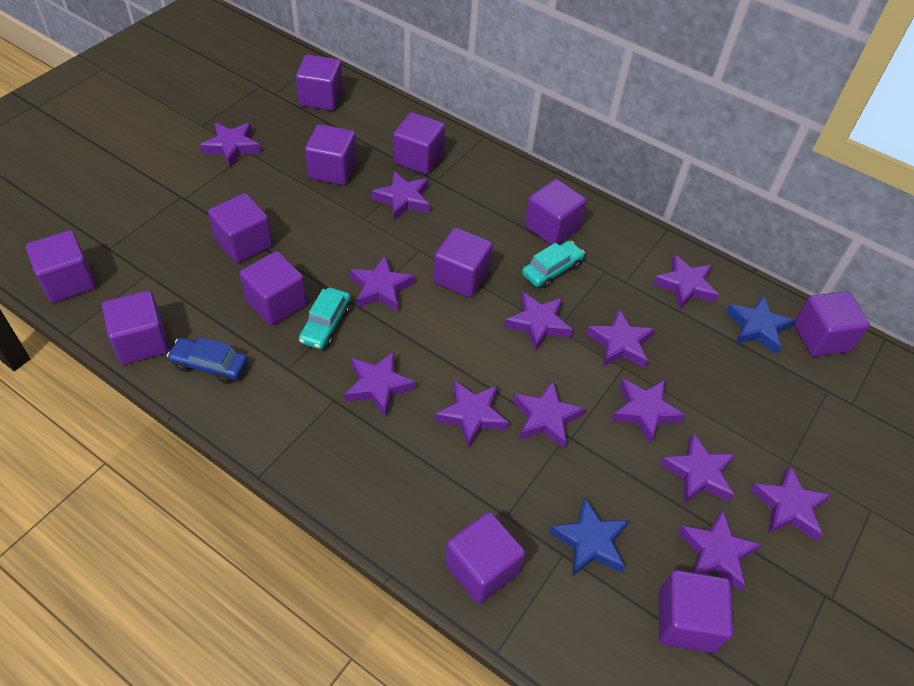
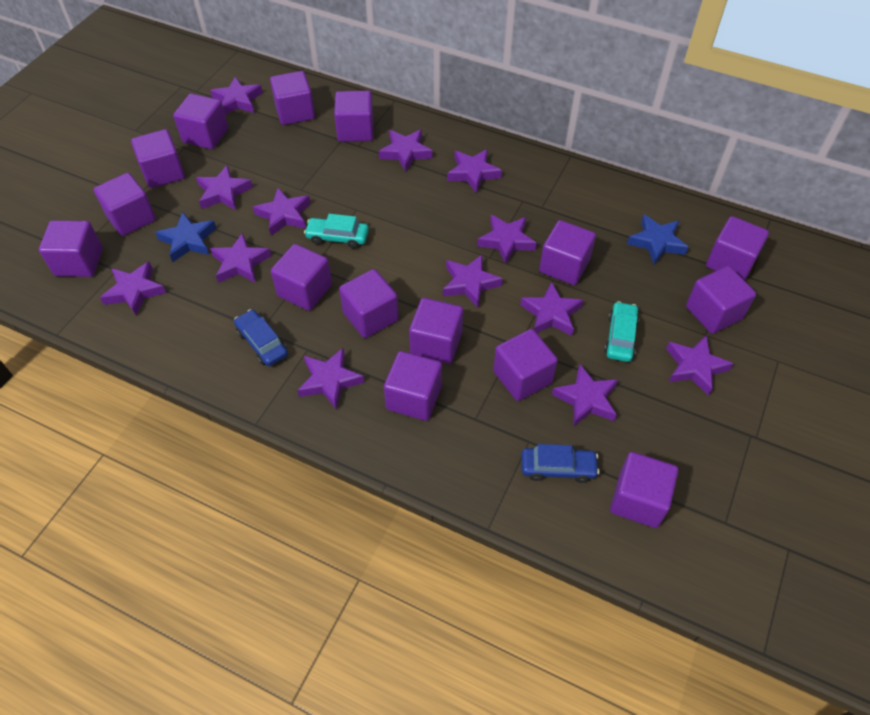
blue car: 1 -> 2
purple cube: 12 -> 15

